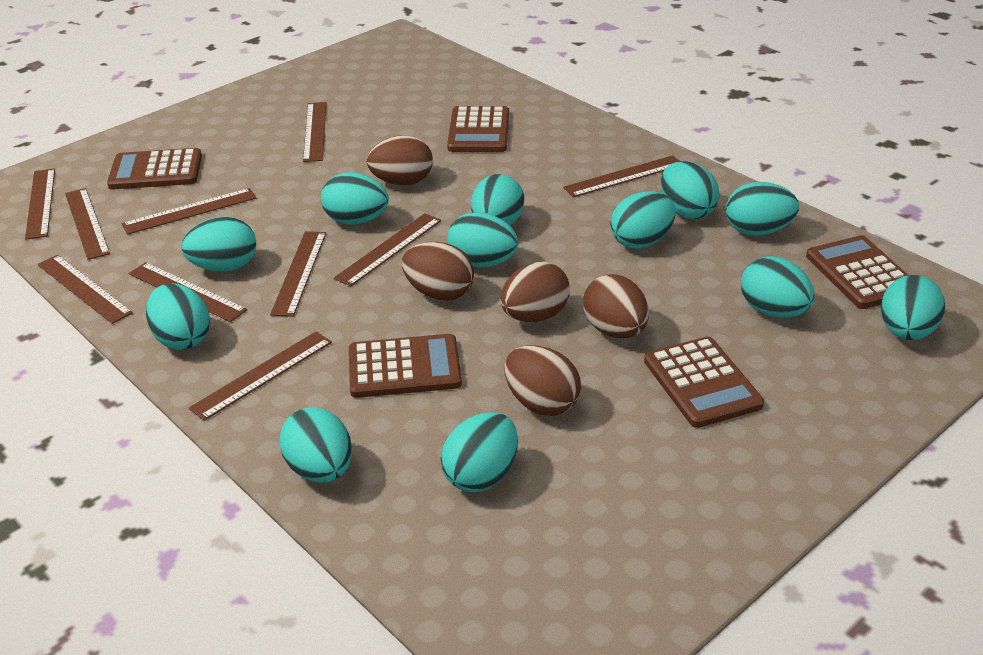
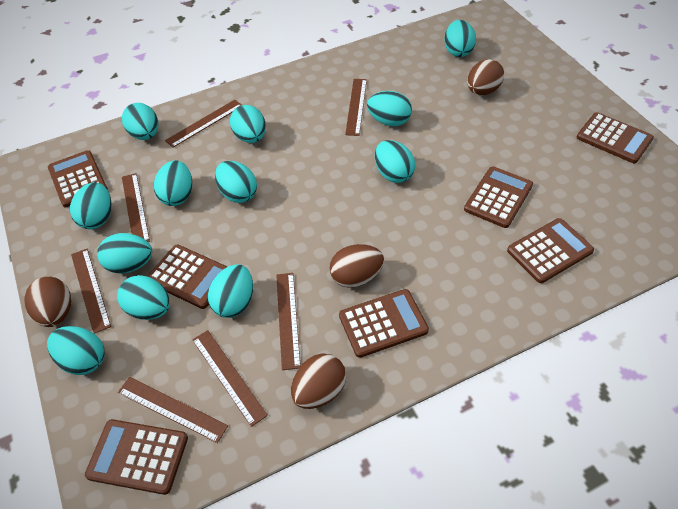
brown calculator: 5 -> 7
brown egg: 5 -> 4
brown ruler: 10 -> 7

